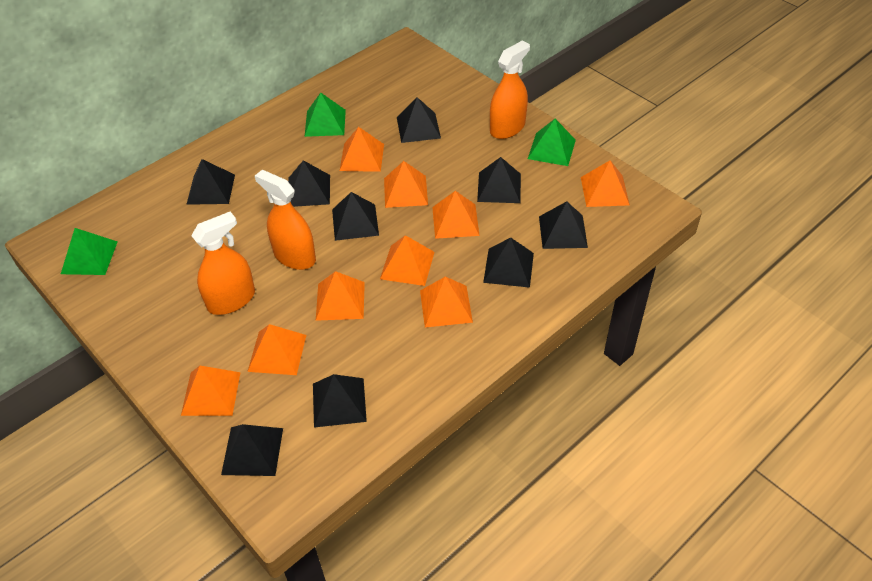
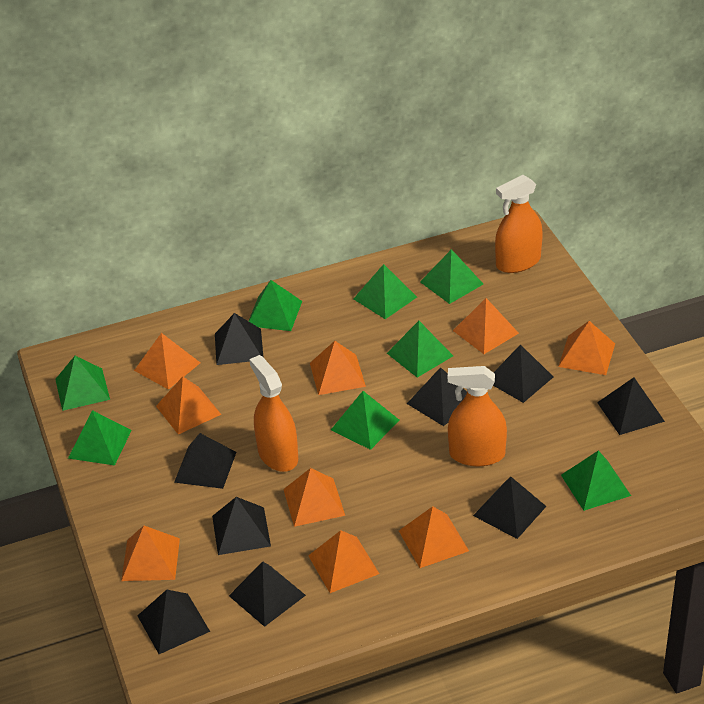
green pyramid: 3 -> 8

